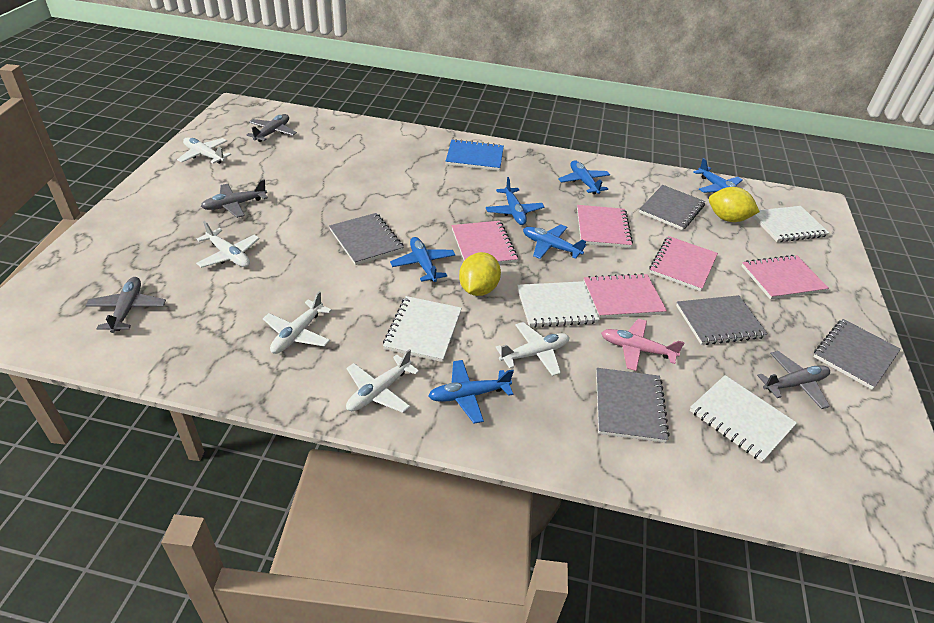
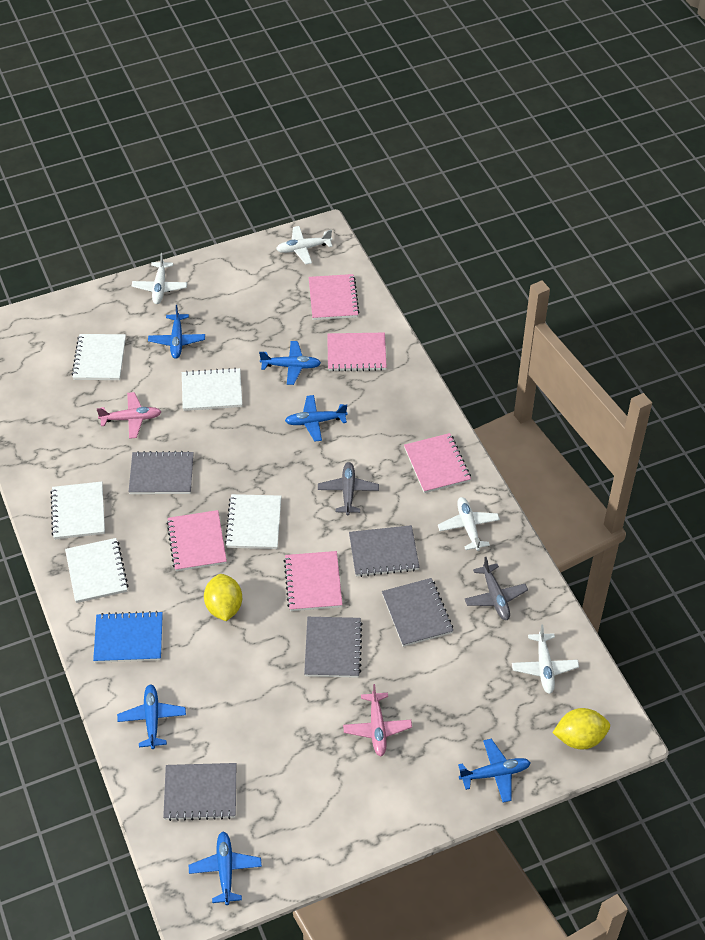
grey plane: 4 -> 2
pink plane: 1 -> 2
white notebook: 4 -> 5
white plane: 5 -> 4

